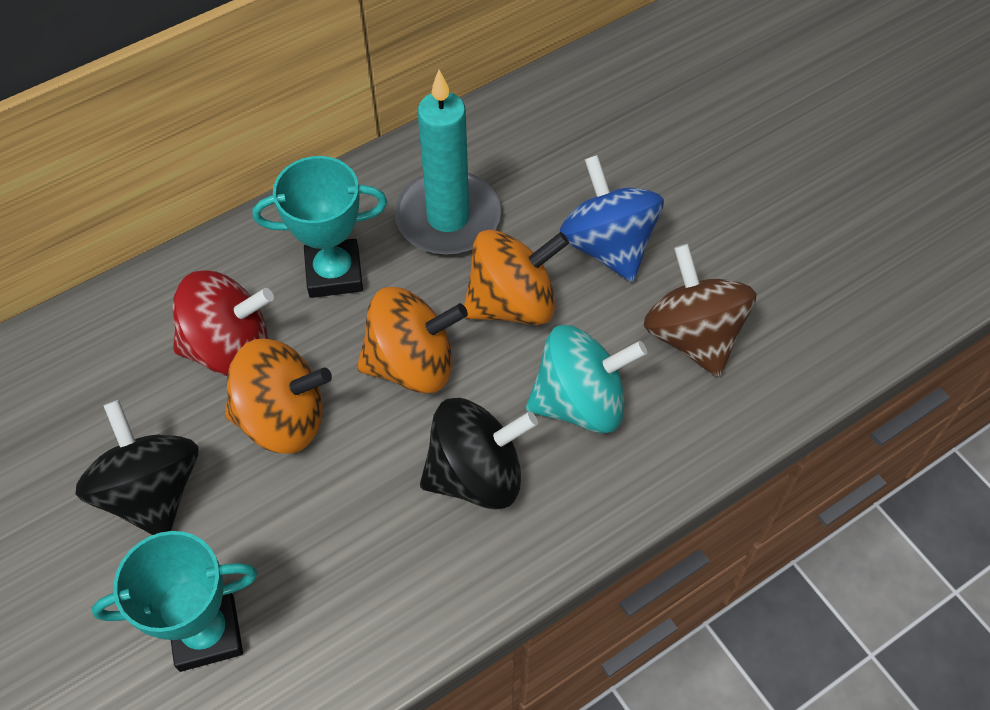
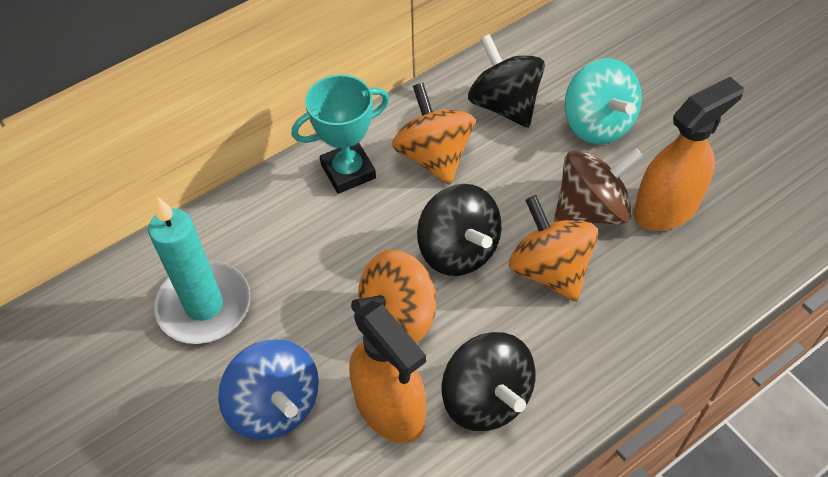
black spinning top: 2 -> 3
orange spray bottle: 0 -> 2
red spinning top: 1 -> 0
turquoise trophy: 2 -> 1

